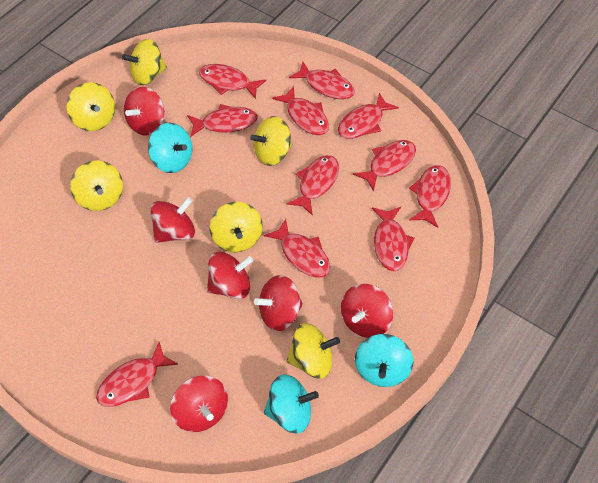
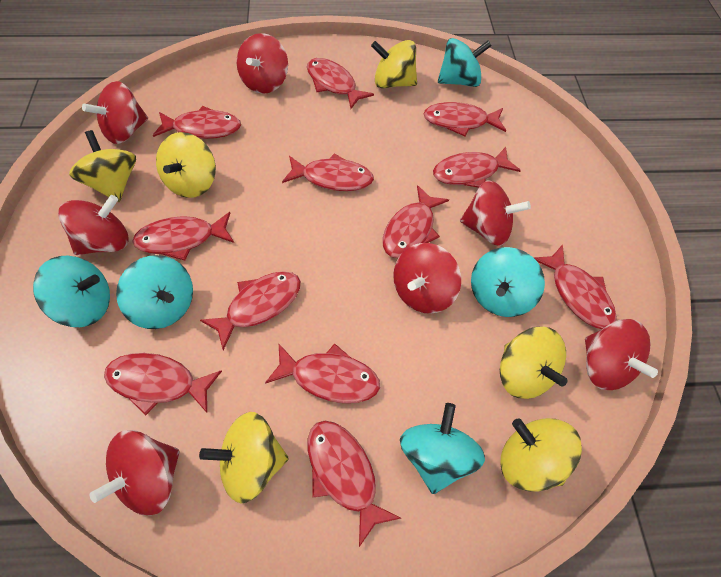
red fish: 11 -> 12
red spinning top: 6 -> 7
turquoise spinning top: 3 -> 5

